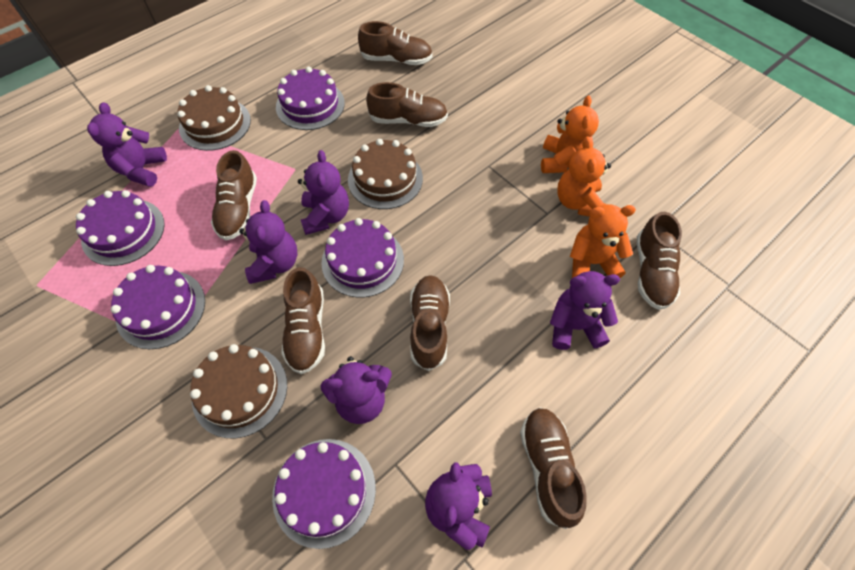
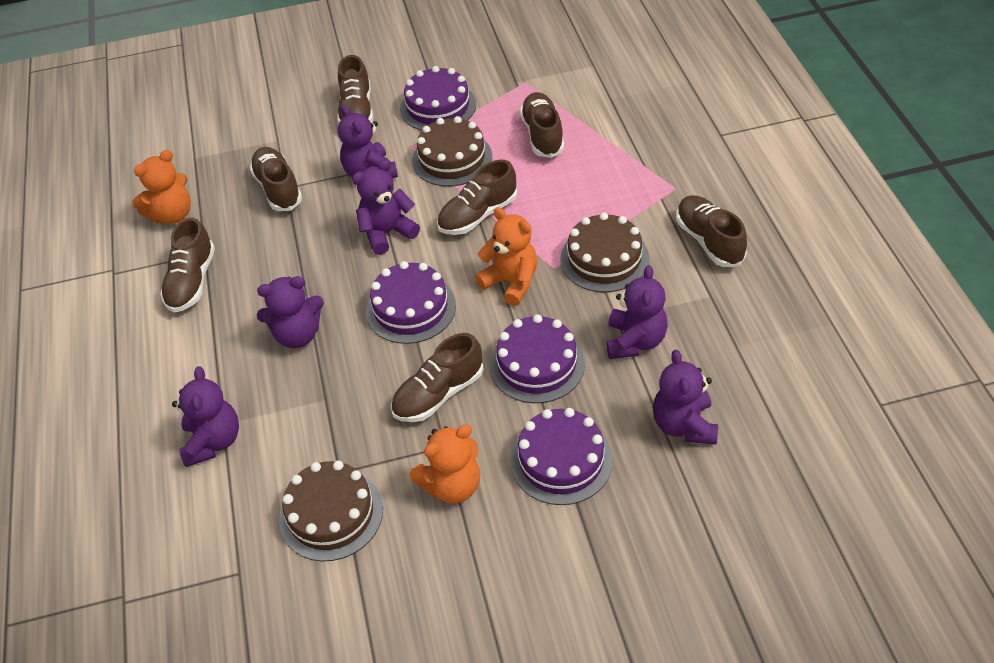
purple cake: 5 -> 4

